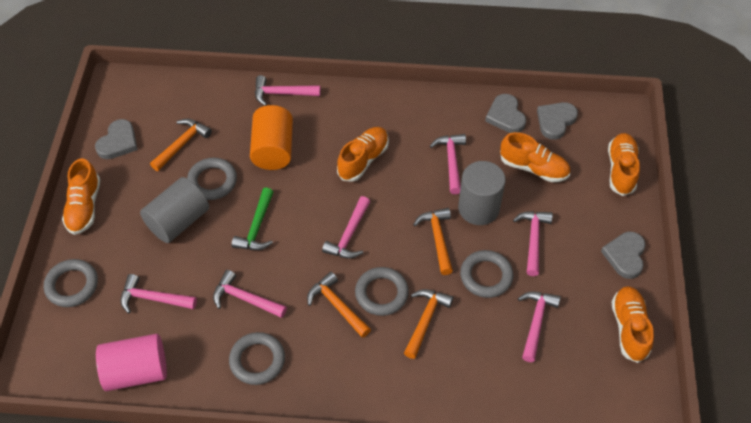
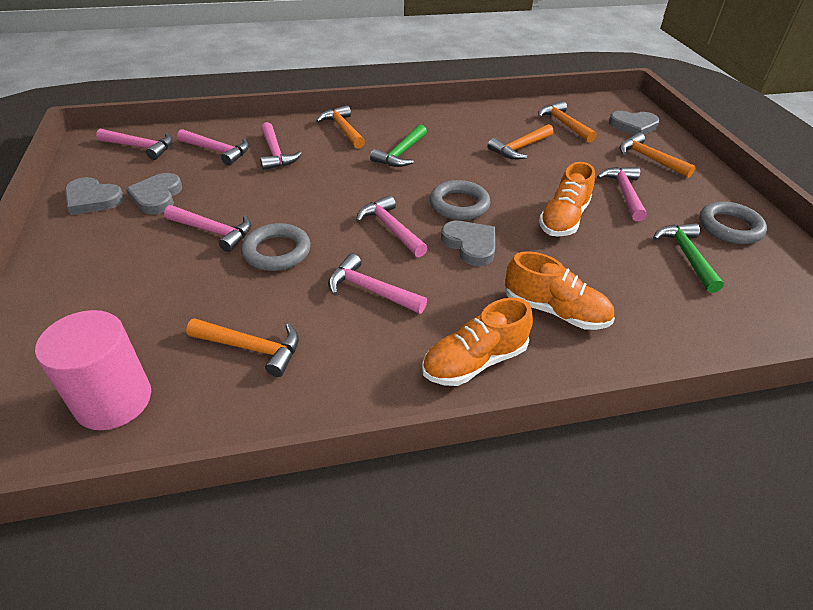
green hammer: 1 -> 2
grey cylinder: 2 -> 0
grey ring: 5 -> 3
orange cylinder: 1 -> 0
orange hammer: 4 -> 5
orange shoe: 5 -> 3

